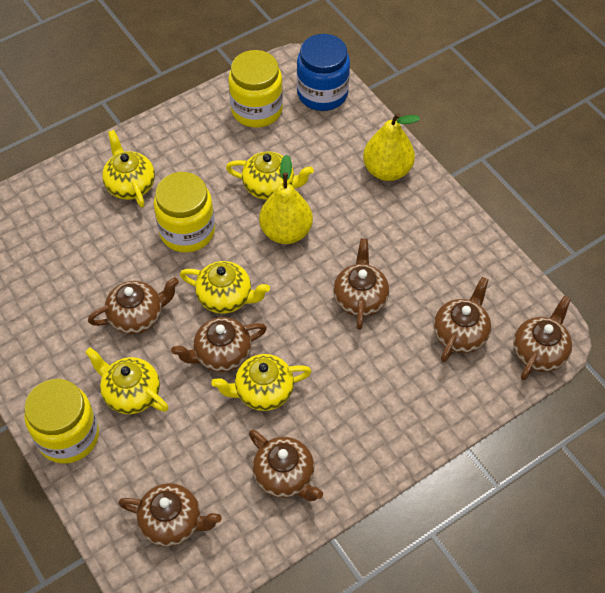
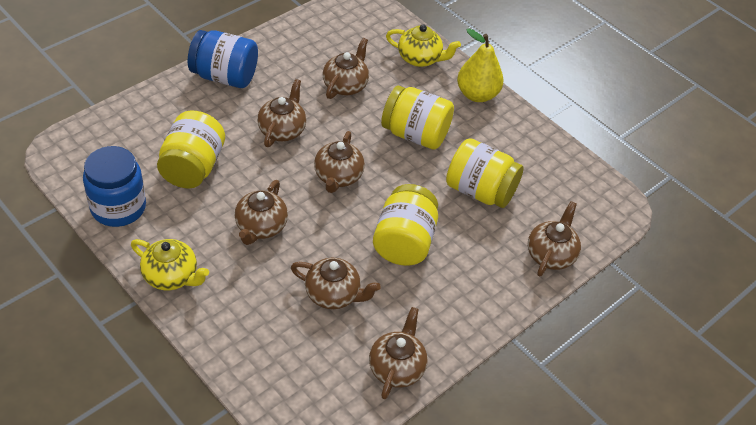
blue jar: 1 -> 2
yellow jar: 3 -> 4
yellow pear: 2 -> 1
yellow teapot: 5 -> 2

